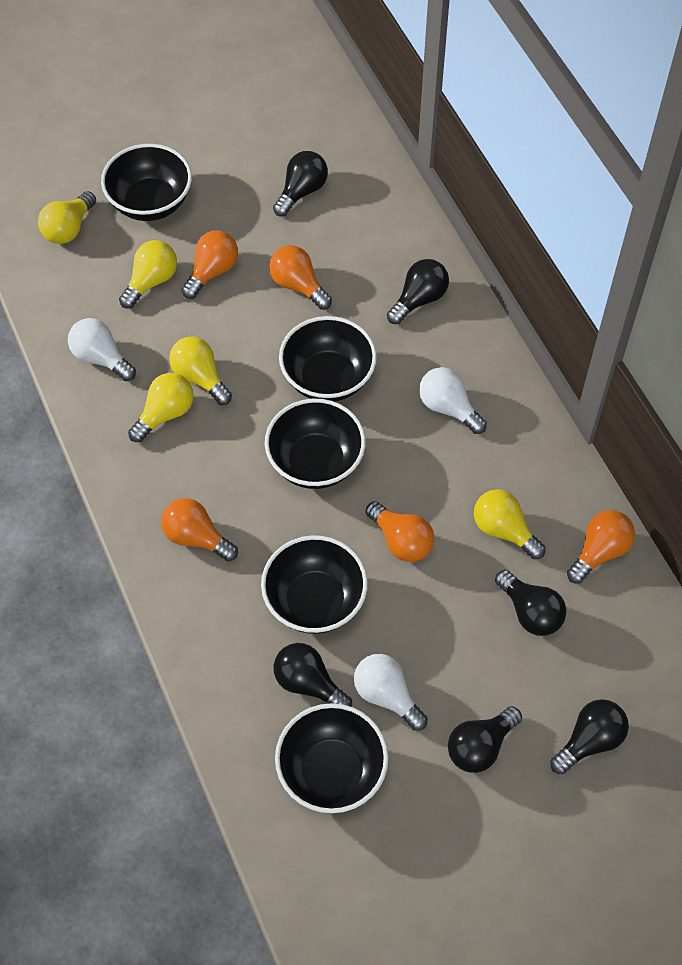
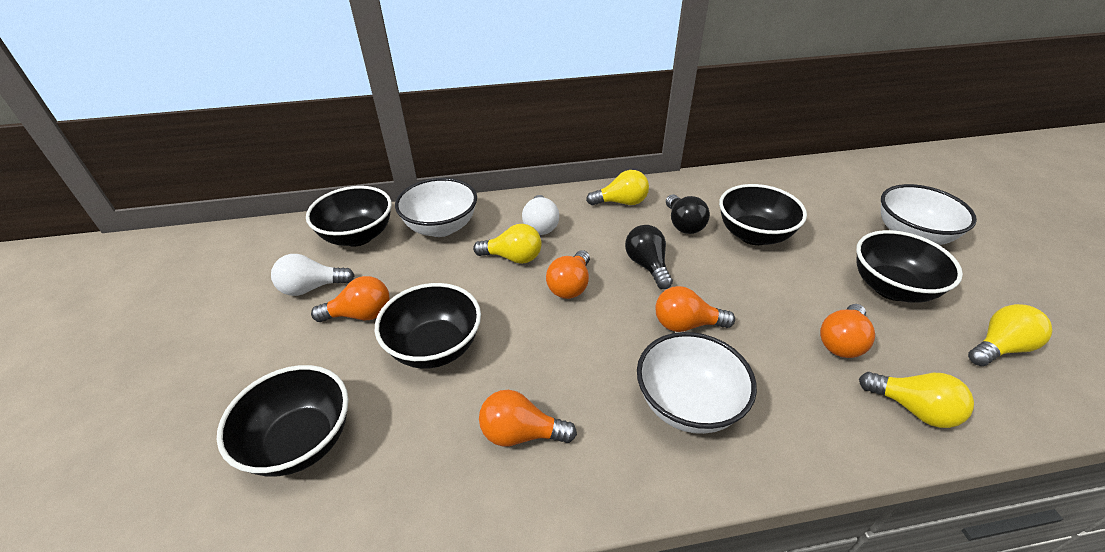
black light bulb: 6 -> 2
white bowl: 0 -> 3
white light bulb: 3 -> 2
yellow light bulb: 5 -> 4

